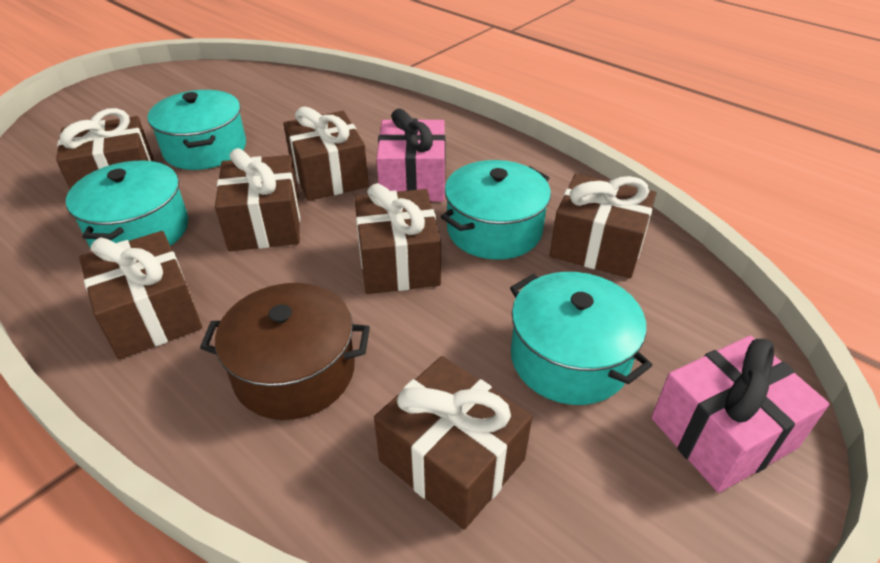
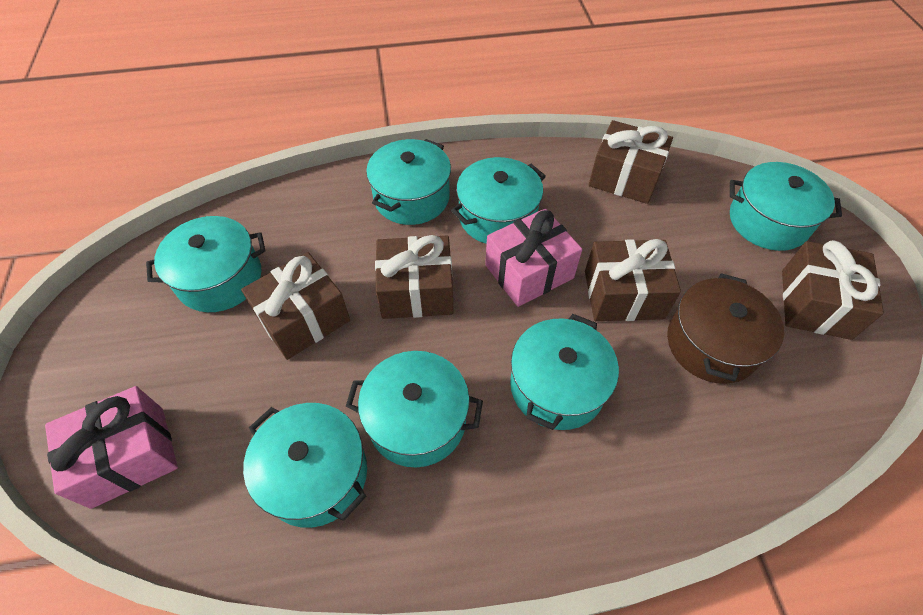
brown gift: 7 -> 5
turquoise pot: 4 -> 7

